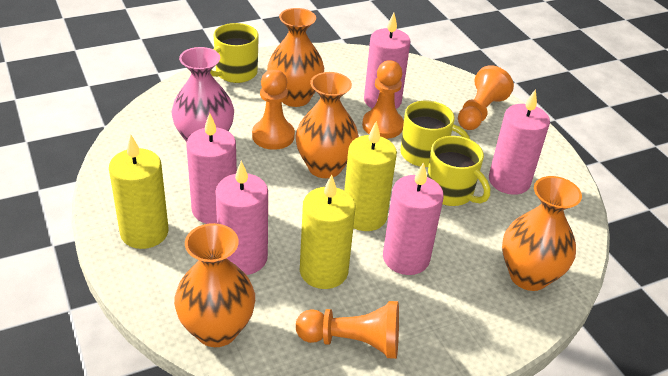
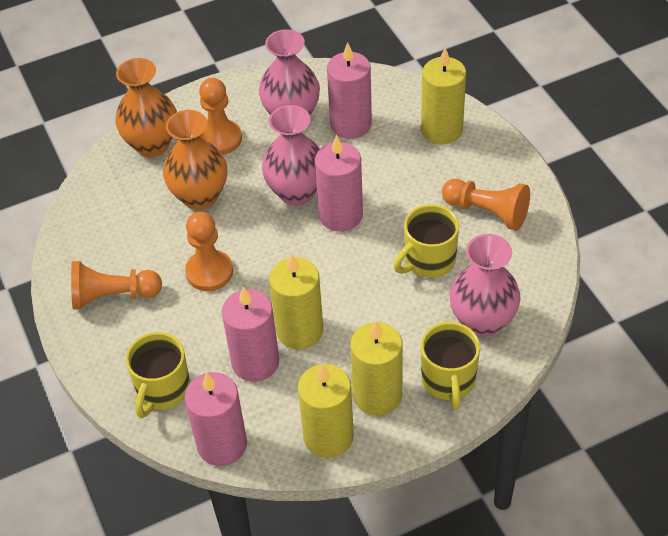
orange vase: 4 -> 2
pink candle: 5 -> 4
pink vase: 1 -> 3
yellow candle: 3 -> 4

